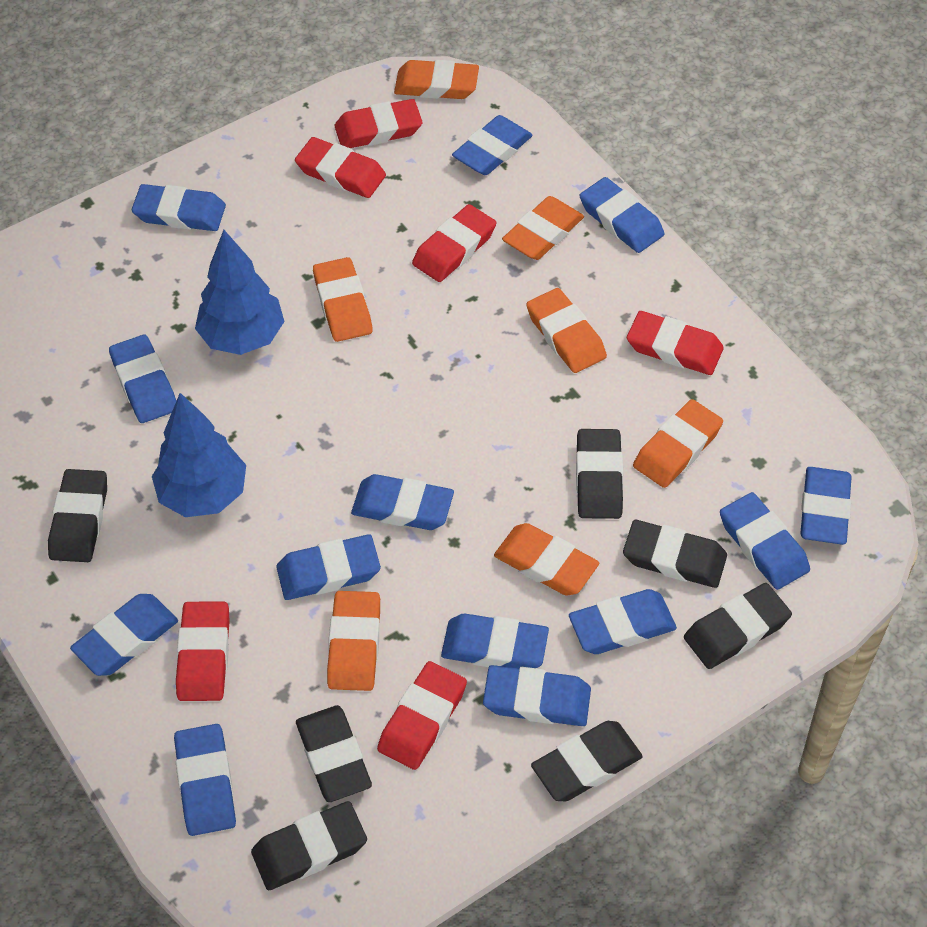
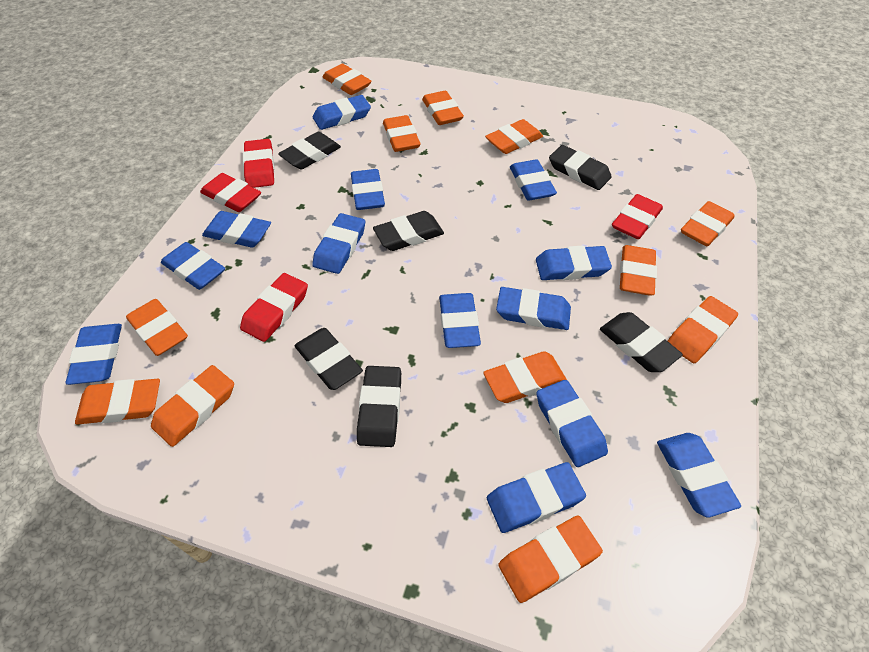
black eraser: 7 -> 6
blue tree: 2 -> 0
orange eraser: 7 -> 12
red eraser: 6 -> 4

